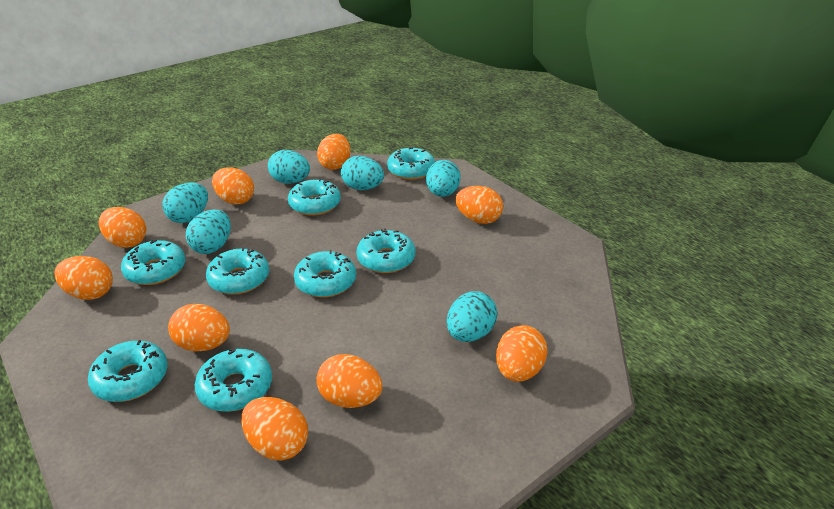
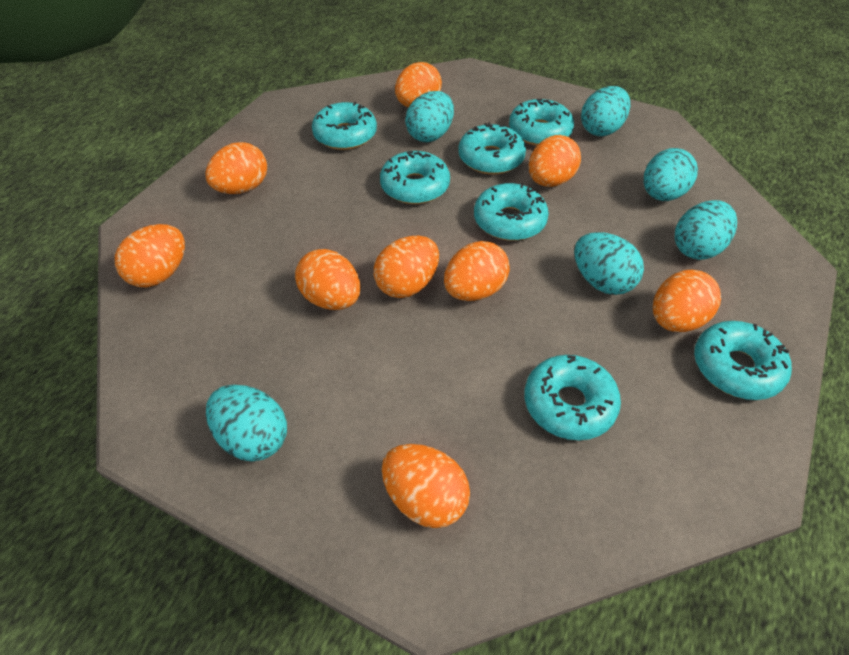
turquoise donut: 8 -> 7

